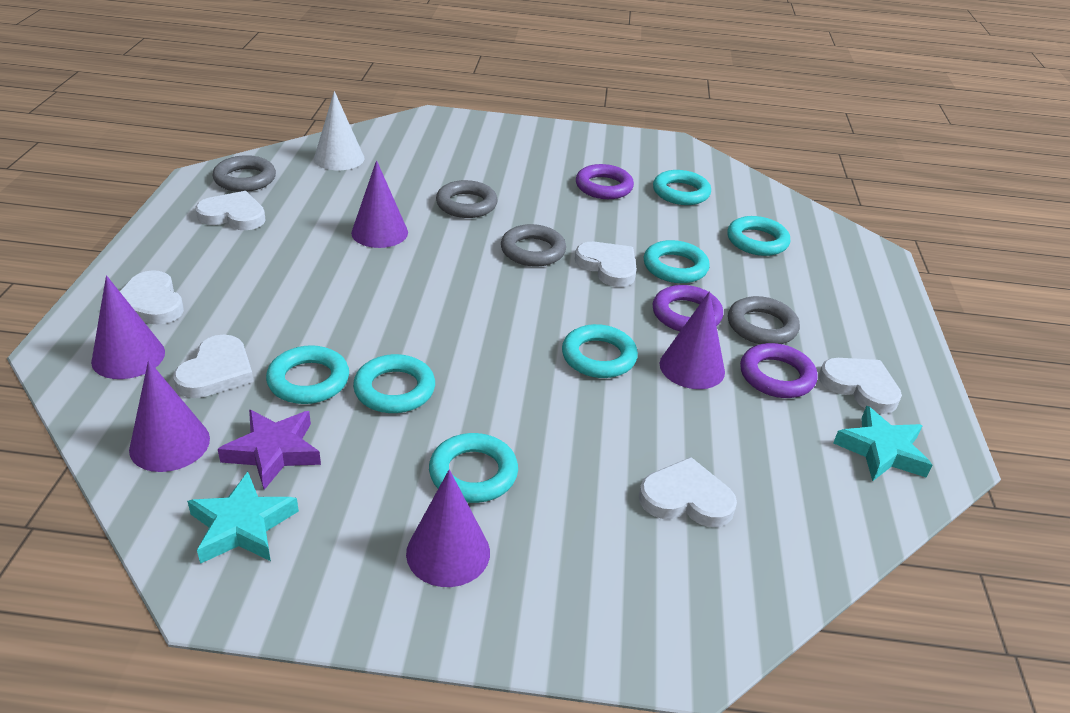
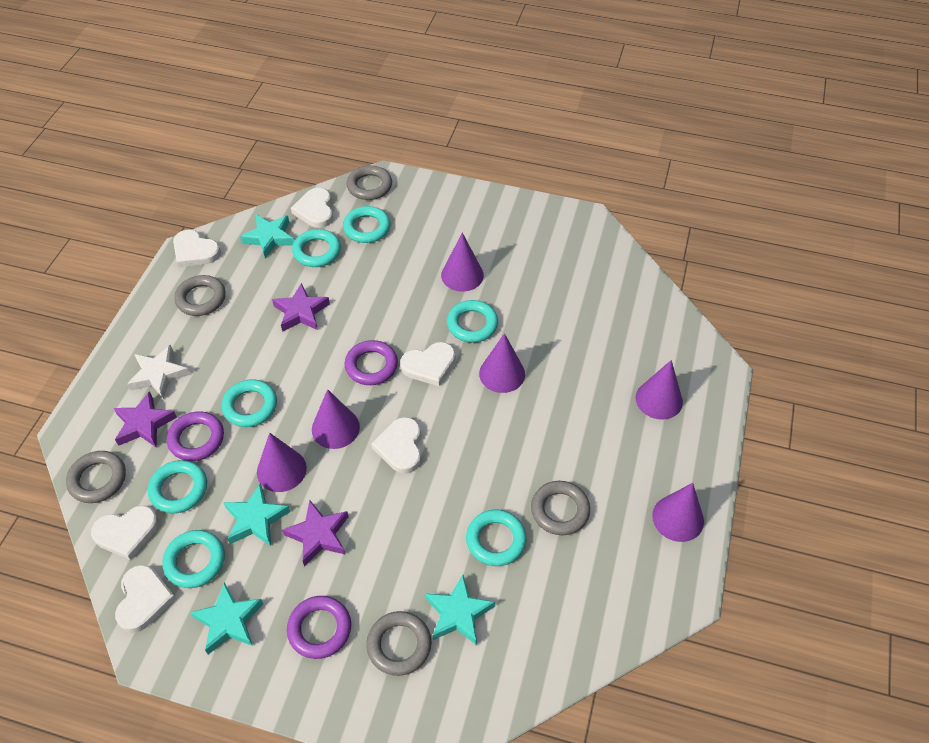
grey ring: 4 -> 5
purple cone: 5 -> 6
purple star: 1 -> 3
turquoise star: 2 -> 4
white cone: 1 -> 0
white star: 0 -> 1

